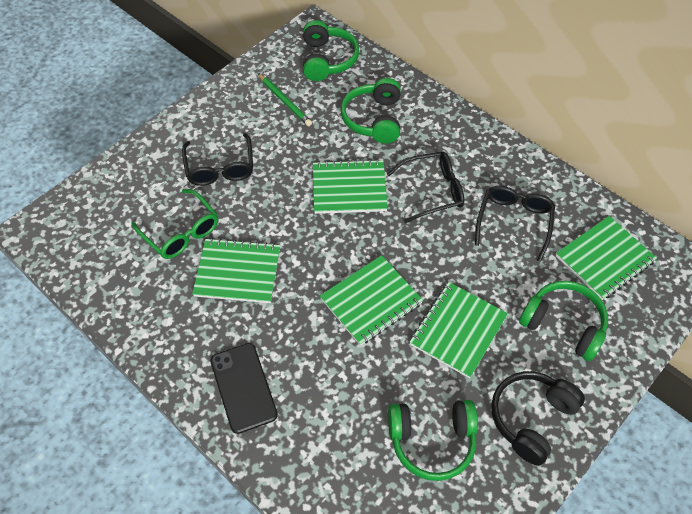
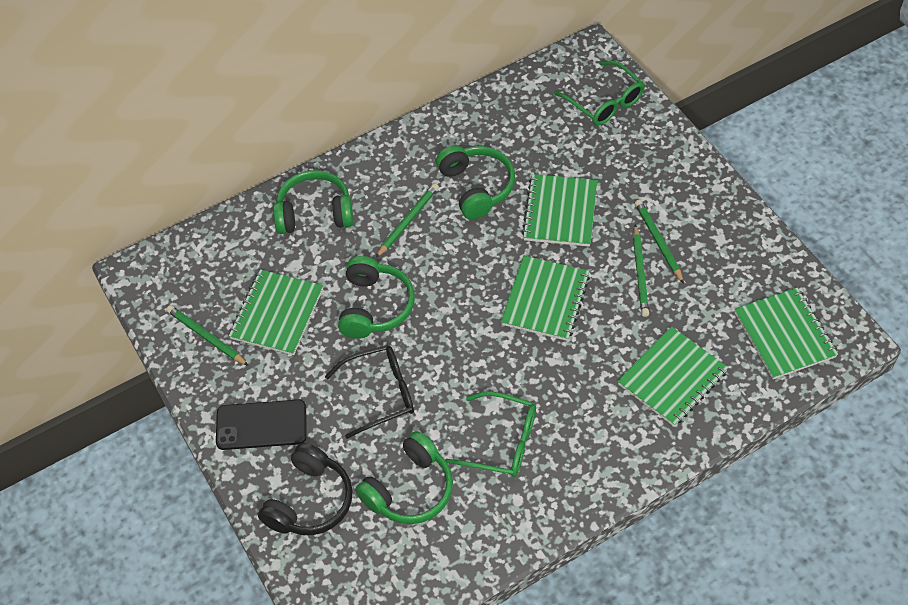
black glasses: 3 -> 1
green glasses: 1 -> 2
green pencil: 1 -> 4

